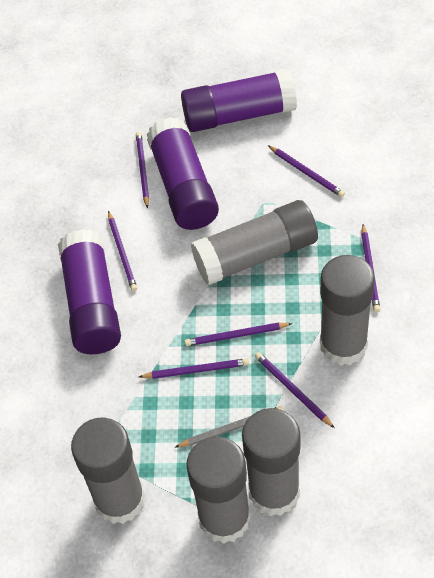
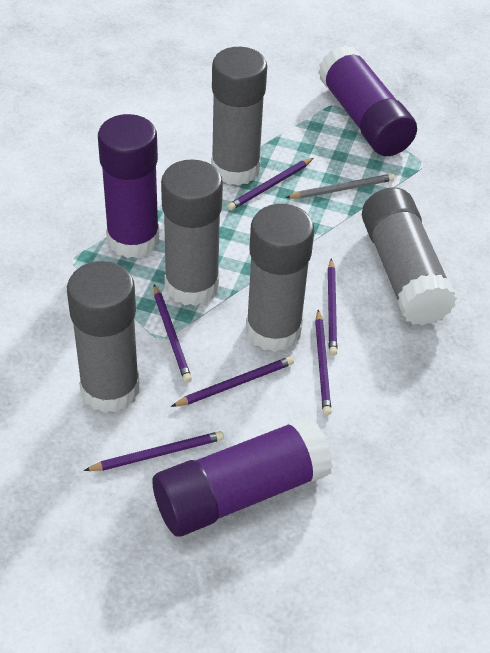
purple pencil: 7 -> 6

